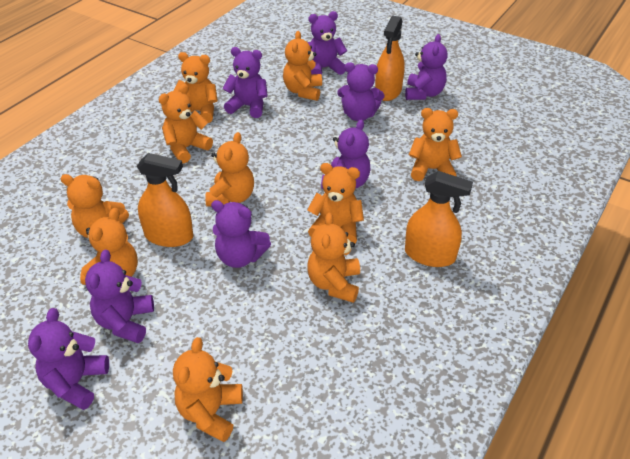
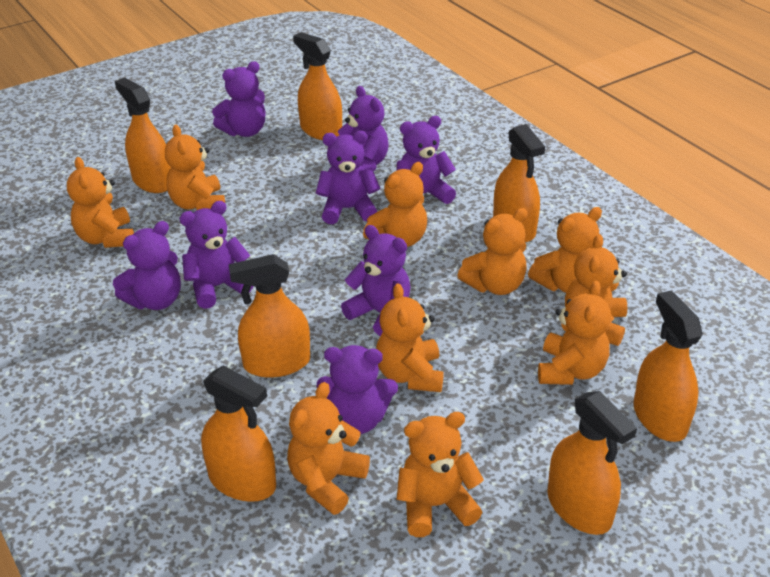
orange spray bottle: 3 -> 7

